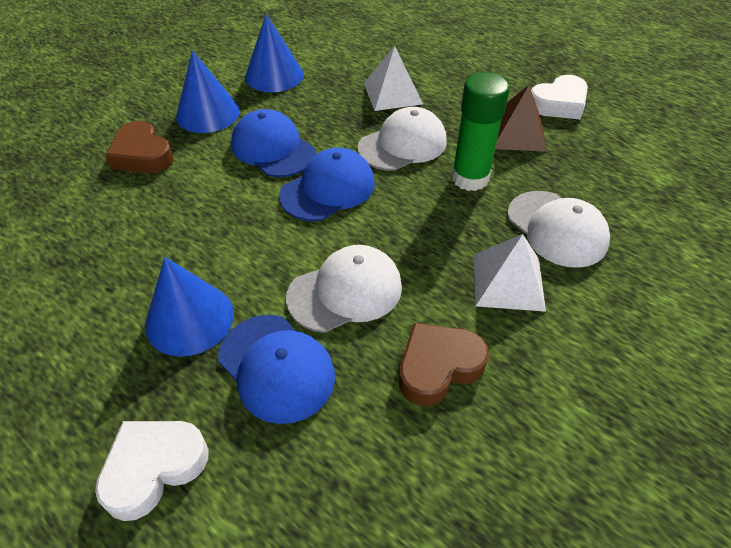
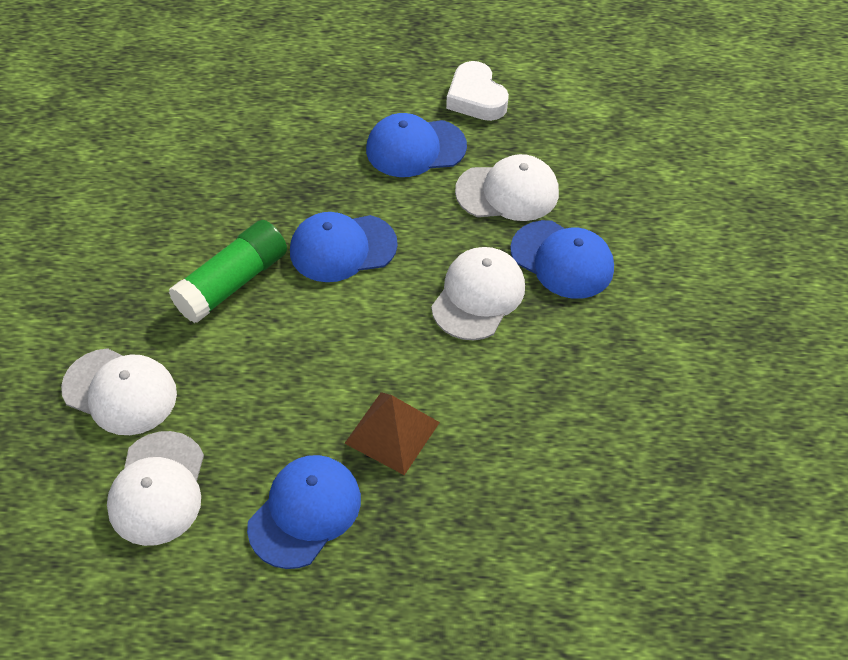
blue cap: 3 -> 4
blue cone: 3 -> 0
brown heart: 2 -> 0
white cap: 3 -> 4
white heart: 2 -> 1
white pyramid: 2 -> 0

